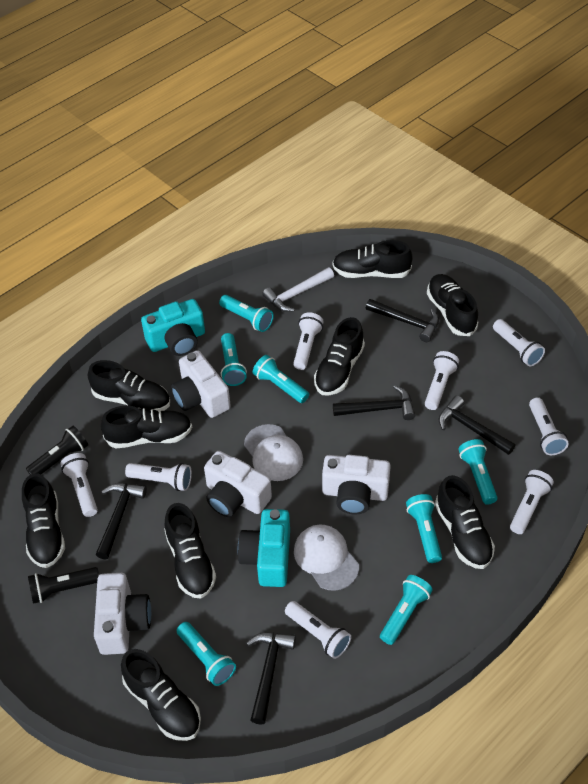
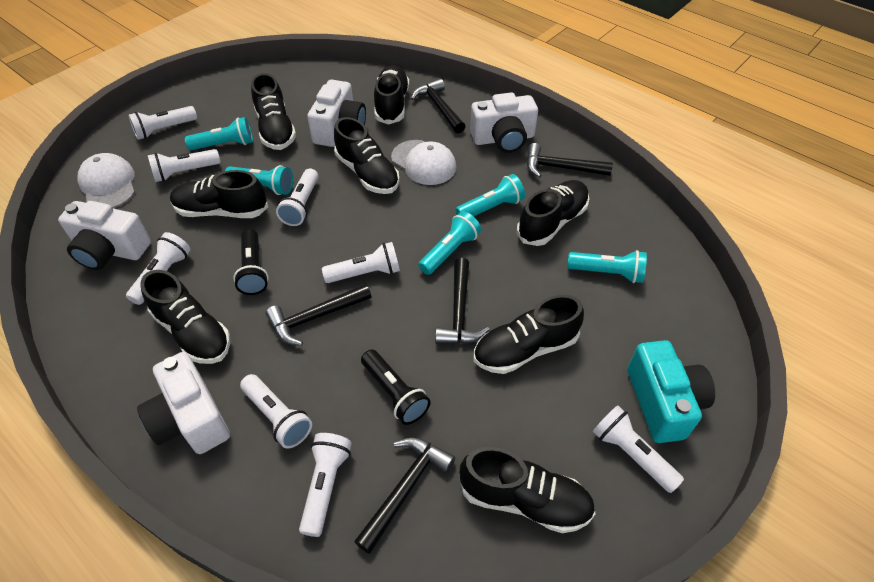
black shoe: 9 -> 8
turquoise camera: 2 -> 1
turquoise flashlight: 7 -> 5
white hammer: 1 -> 0

